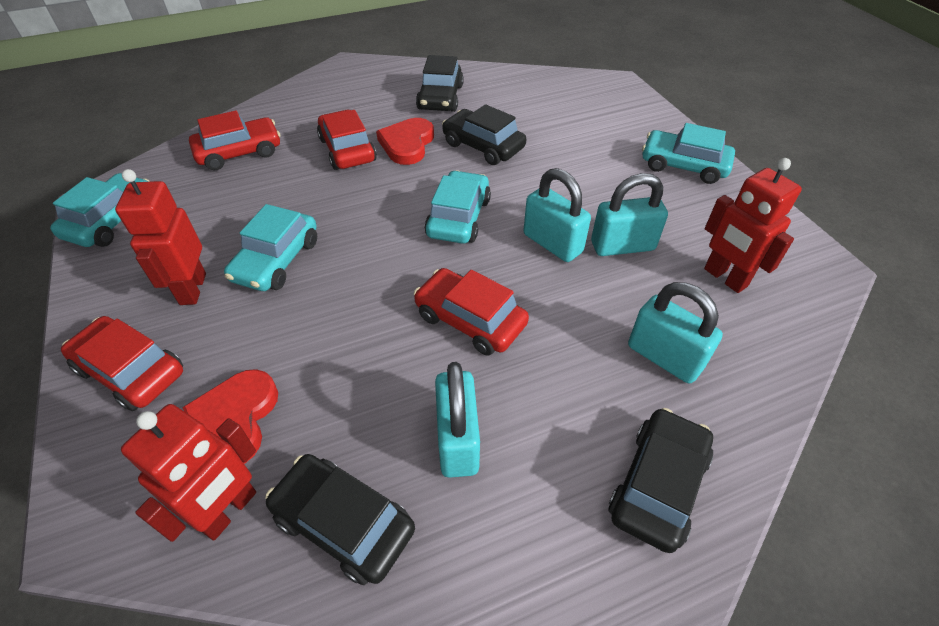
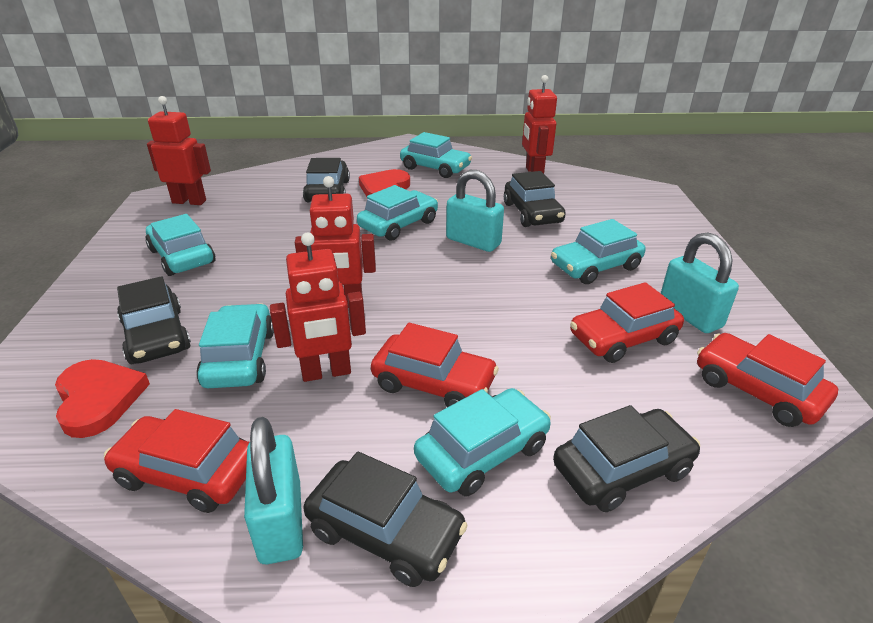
black car: 4 -> 5
red robot: 3 -> 4
turquoise car: 4 -> 6
turquoise padlock: 4 -> 3

